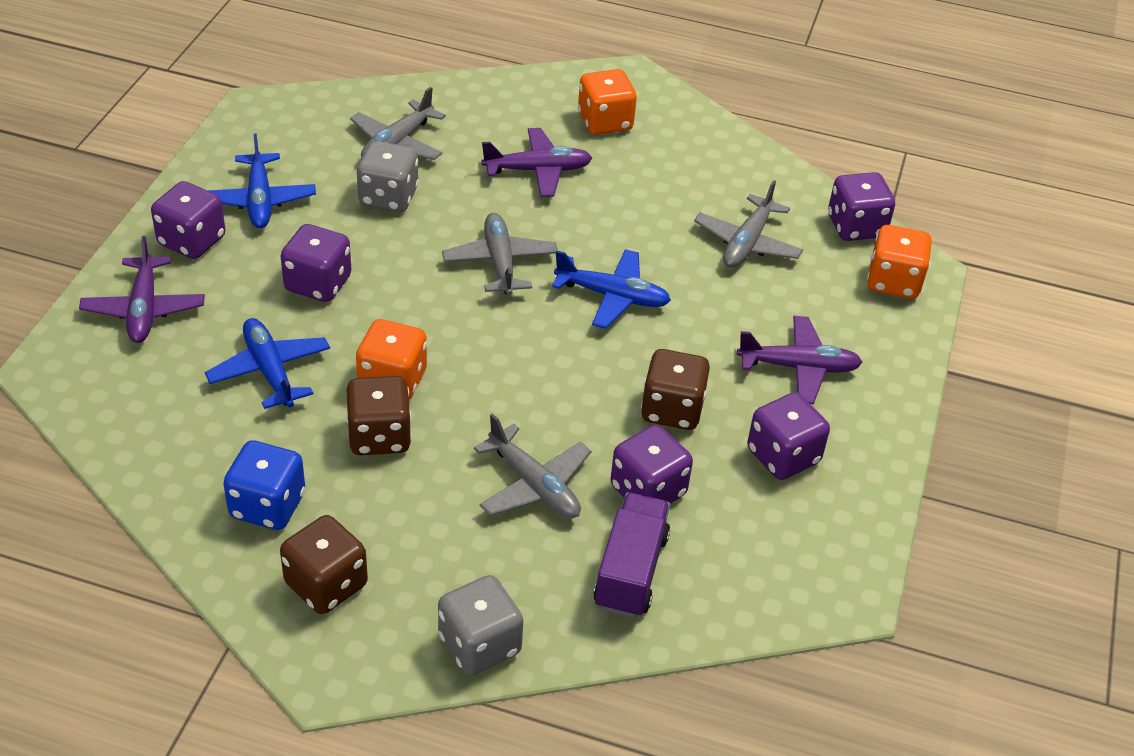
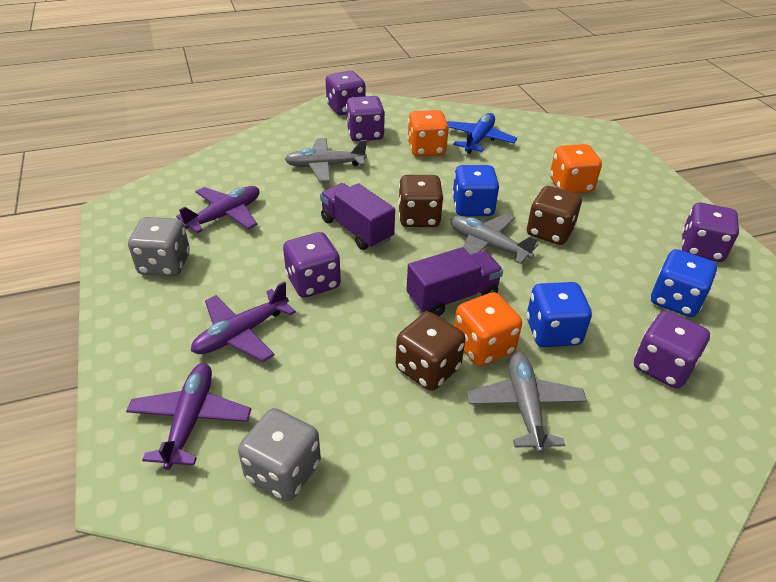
blue dice: 1 -> 3
blue plane: 3 -> 1
grey plane: 4 -> 3
purple truck: 1 -> 2

